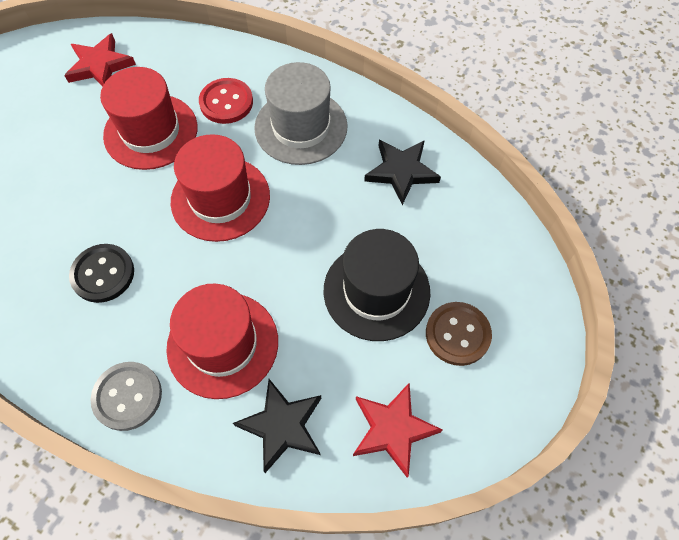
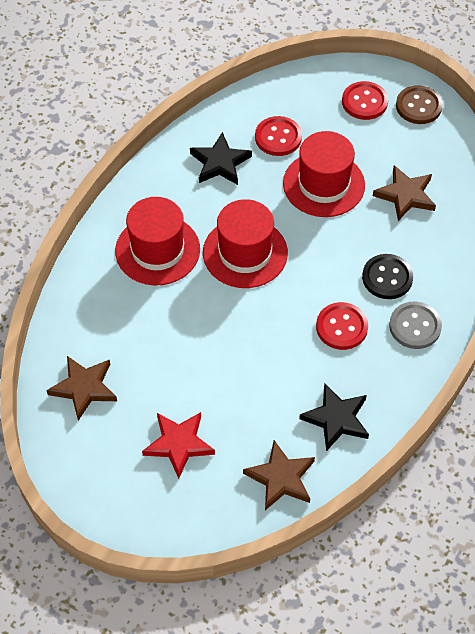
black hat: 1 -> 0
brown star: 0 -> 3
grey hat: 1 -> 0
red button: 1 -> 3
red star: 2 -> 1

